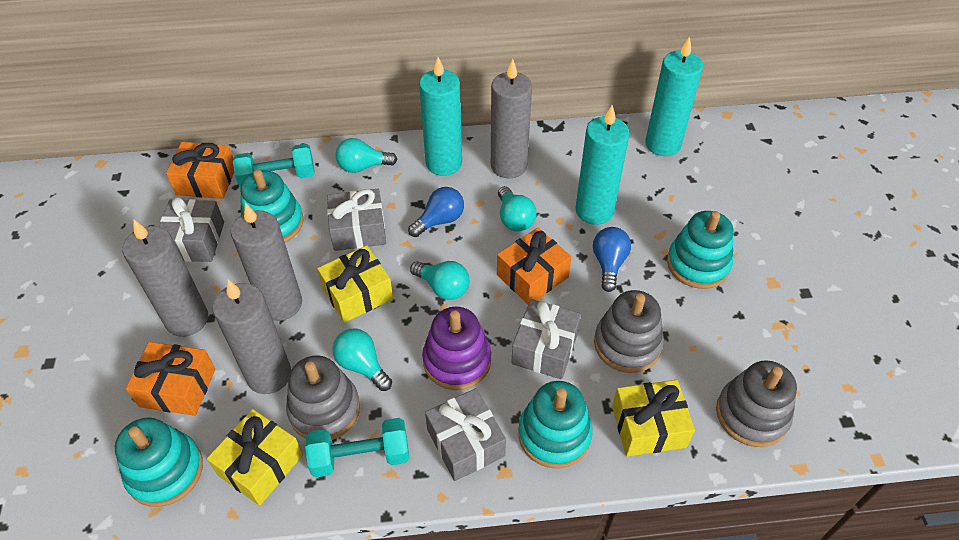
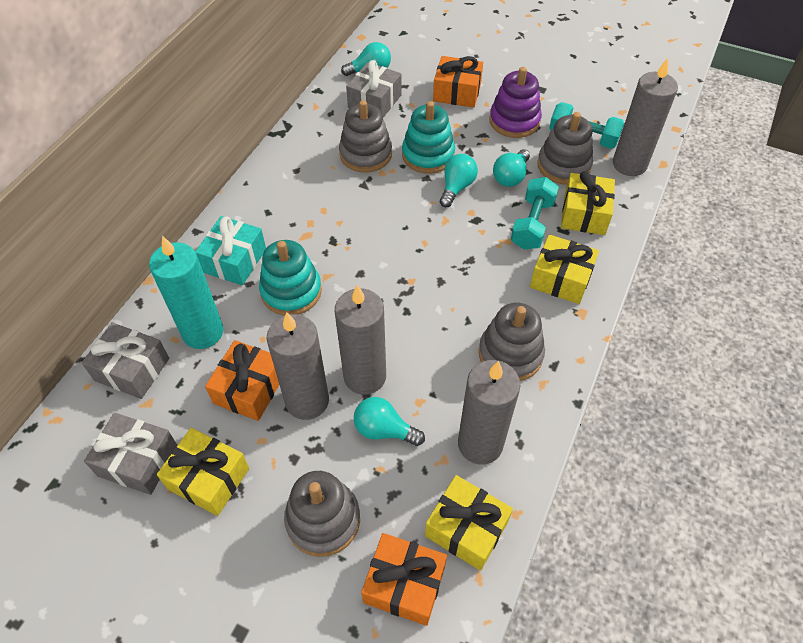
blue light bulb: 2 -> 0
grey gift: 4 -> 3
grey stacking toy: 3 -> 4
turquoise candle: 3 -> 1
turquoise gift: 0 -> 1
turquoise stacking toy: 4 -> 2
yellow gift: 3 -> 4

